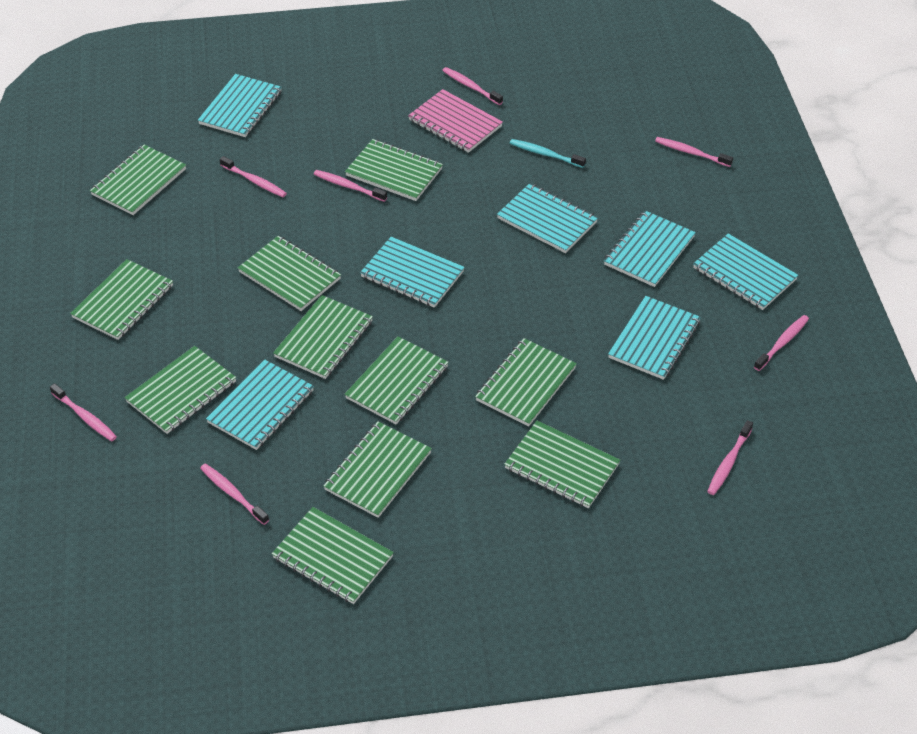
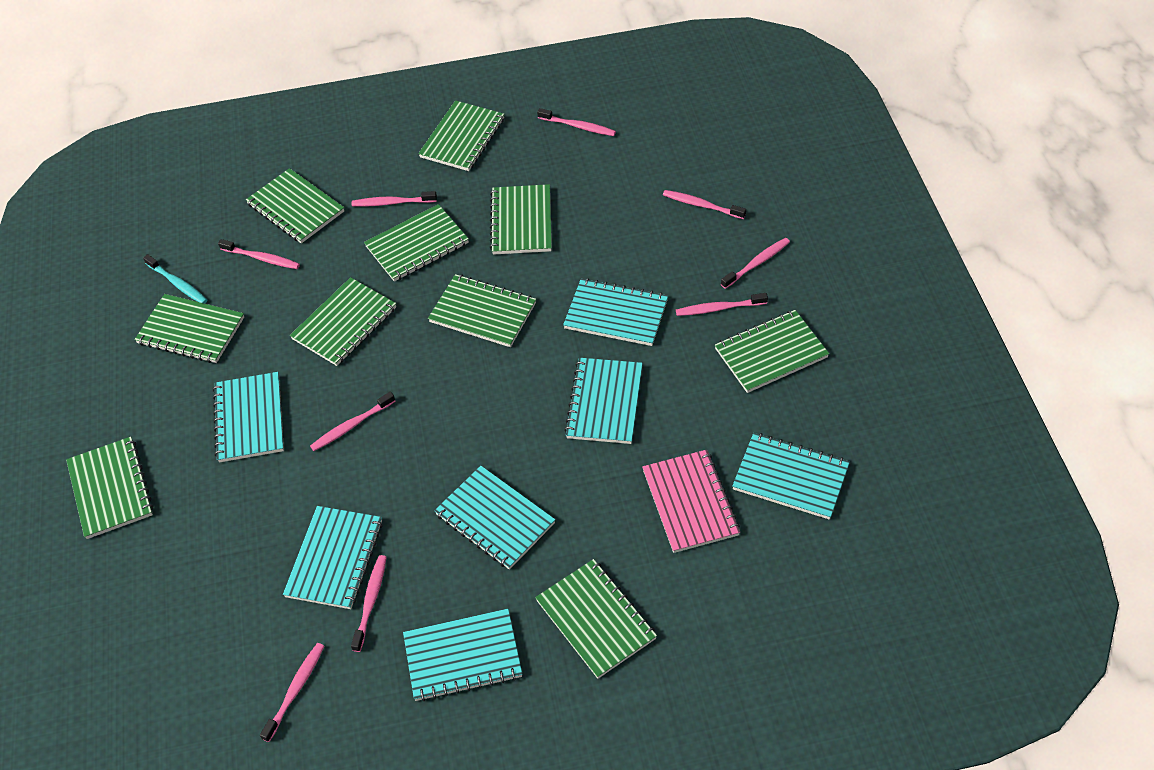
green notebook: 11 -> 10
pink toothbrush: 8 -> 9

